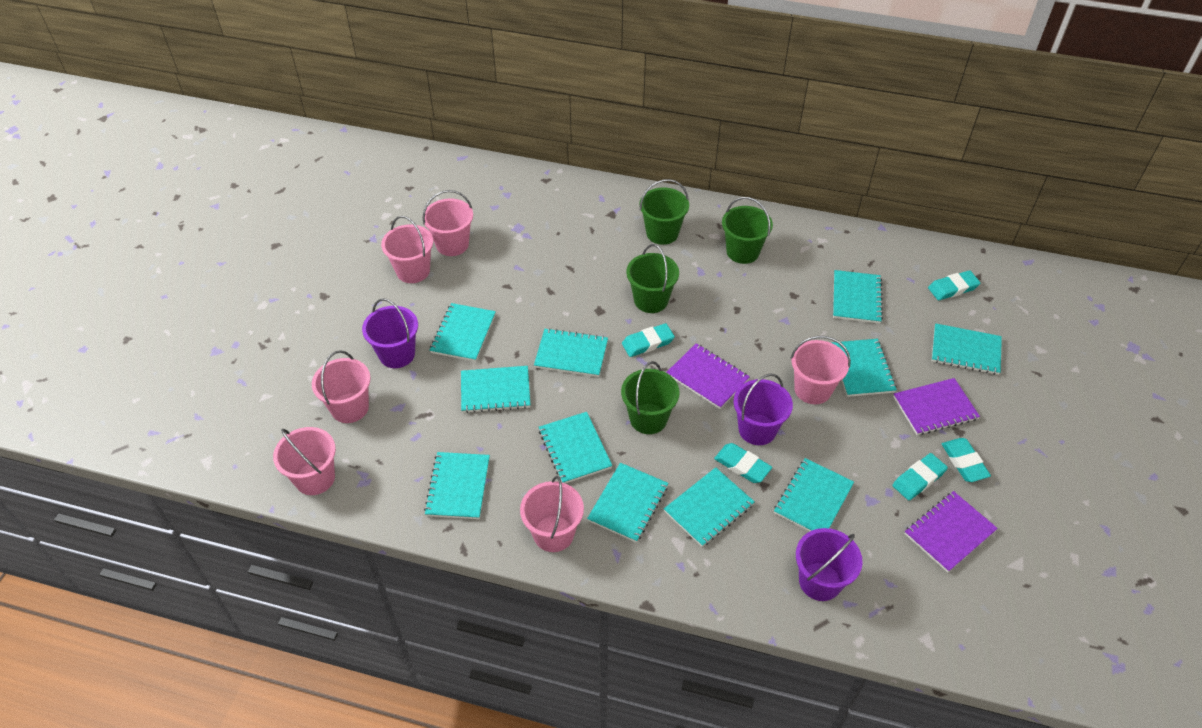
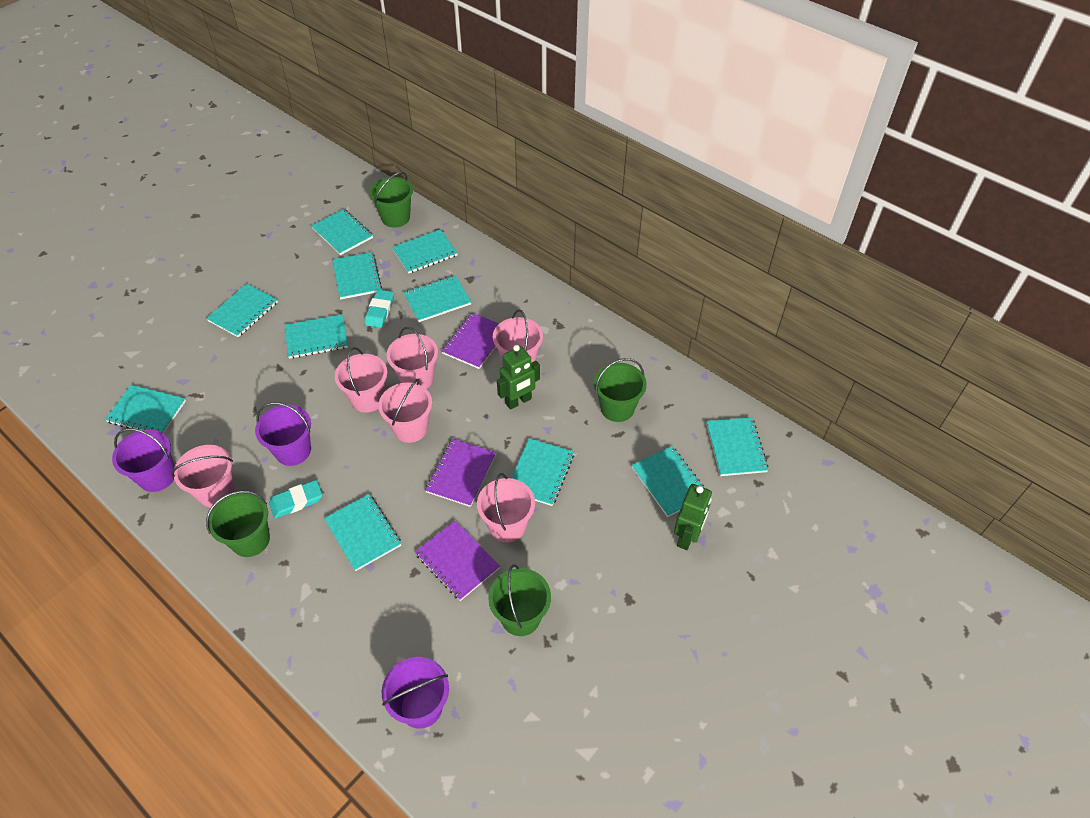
green robot: 0 -> 2
turquoise eraser: 5 -> 2

